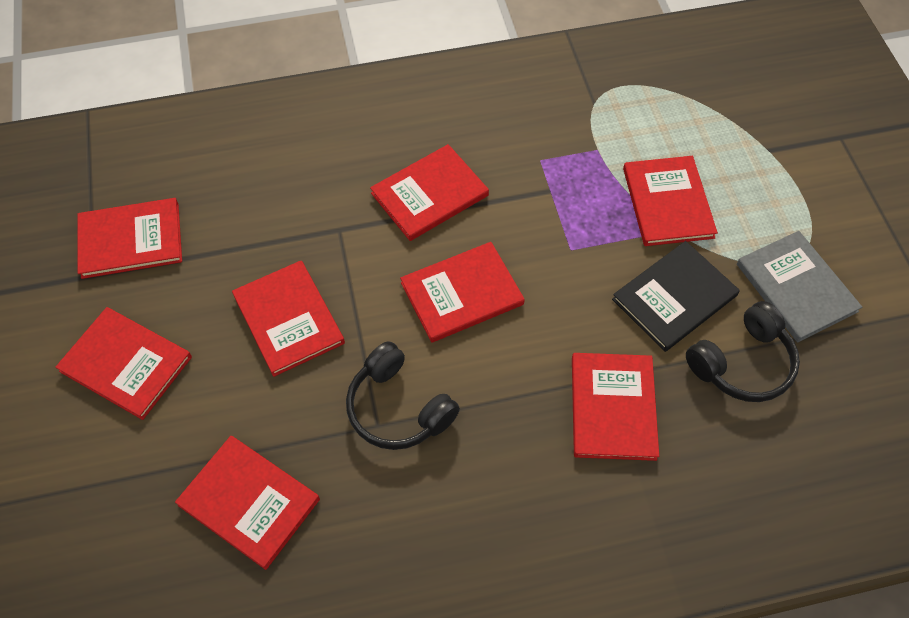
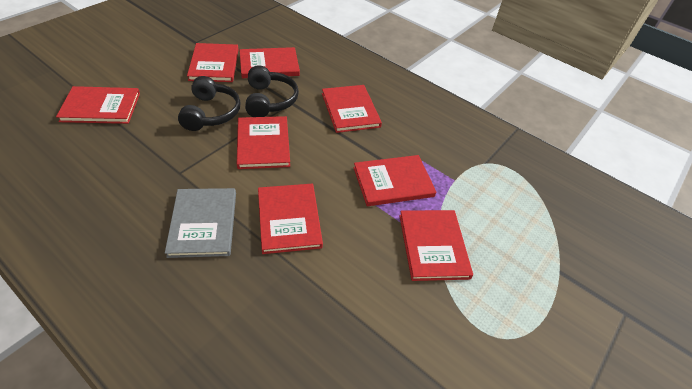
black book: 1 -> 0

